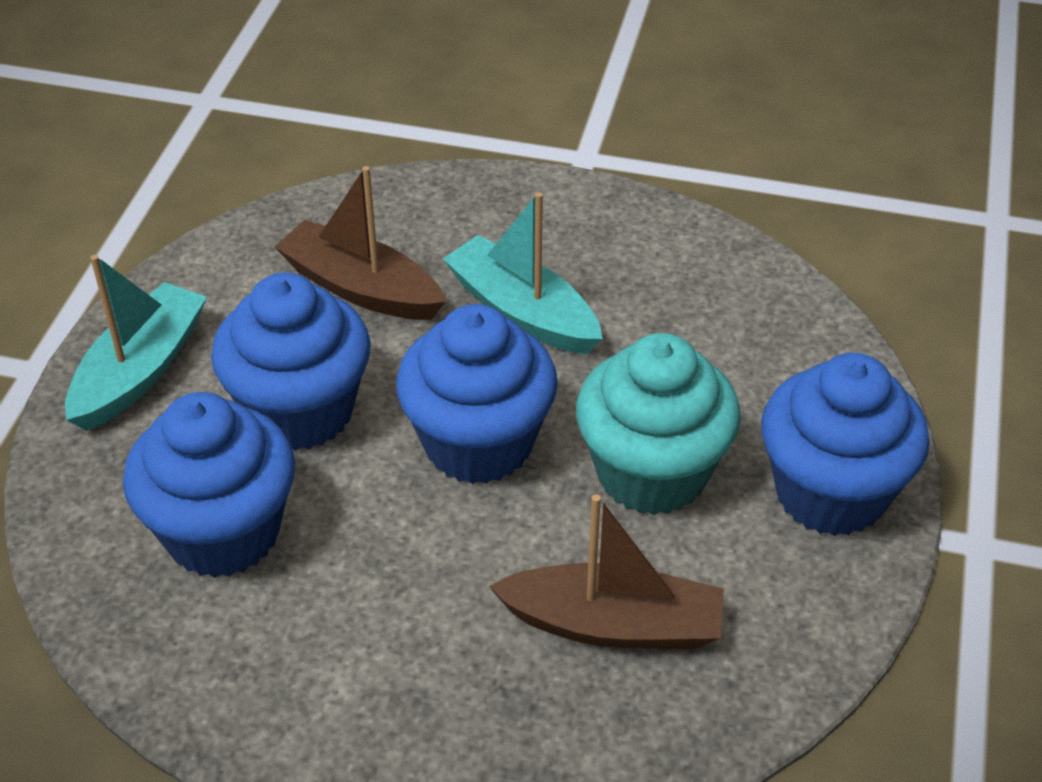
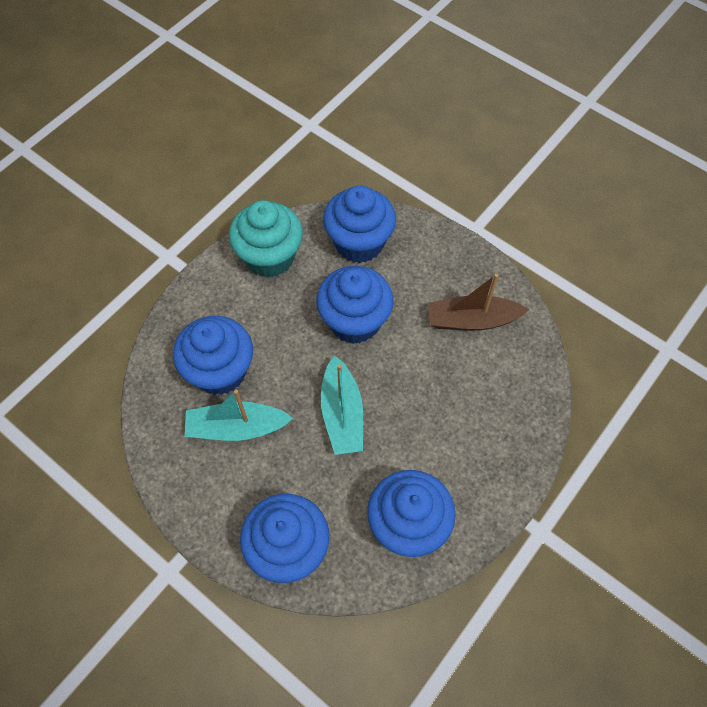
blue cupcake: 4 -> 5
brown boat: 2 -> 1

